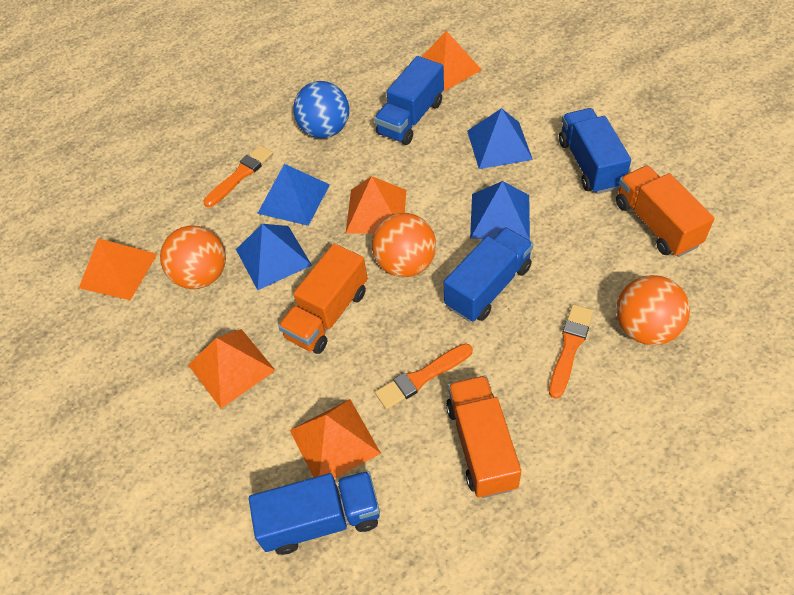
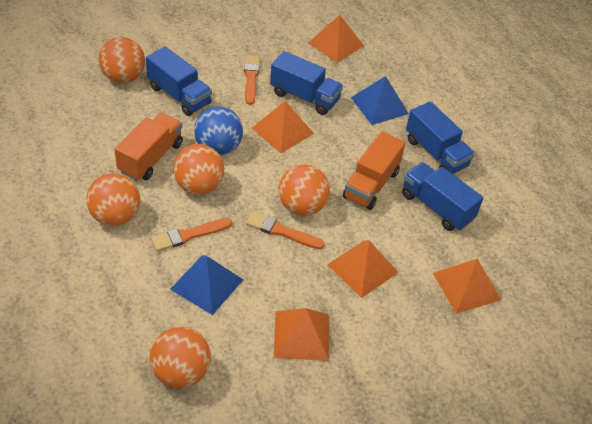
blue pyramid: 4 -> 2
orange ball: 3 -> 5
orange truck: 3 -> 2

